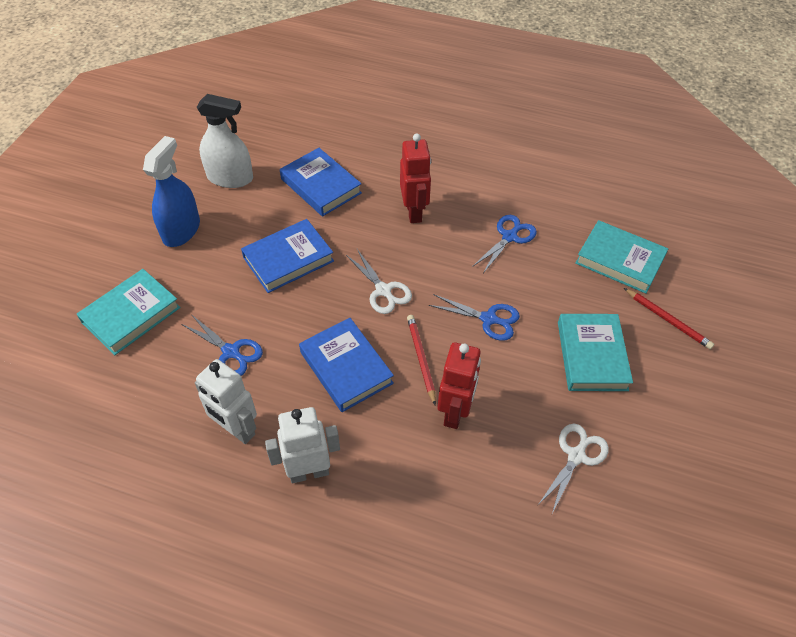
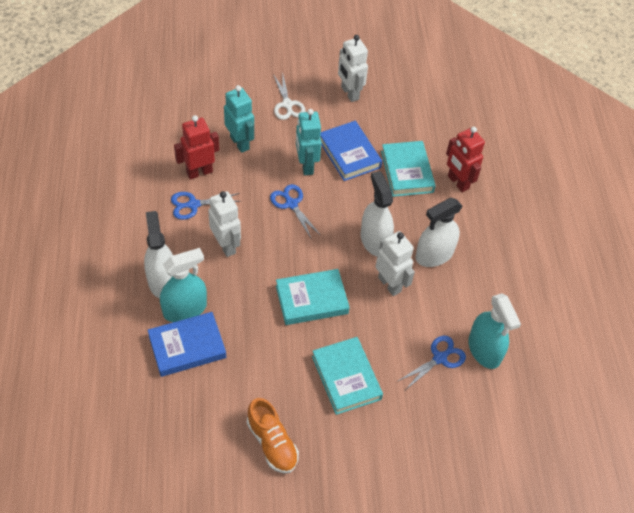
blue book: 3 -> 2
blue spray bottle: 1 -> 0
orange shoe: 0 -> 1
red pencil: 2 -> 0
turquoise robot: 0 -> 2
turquoise spray bottle: 0 -> 2
white robot: 2 -> 3
white scissors: 2 -> 1
white spray bottle: 1 -> 3

